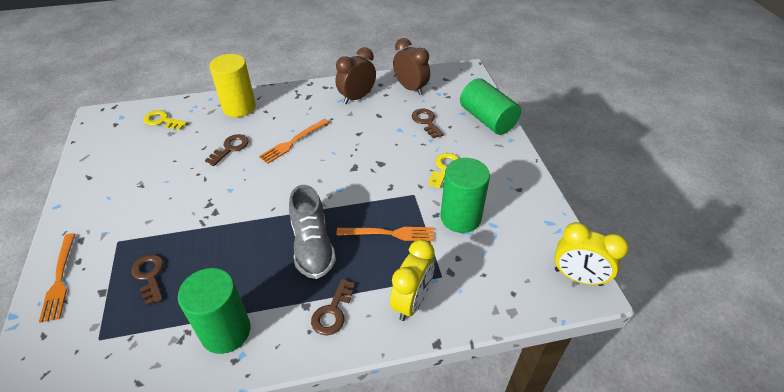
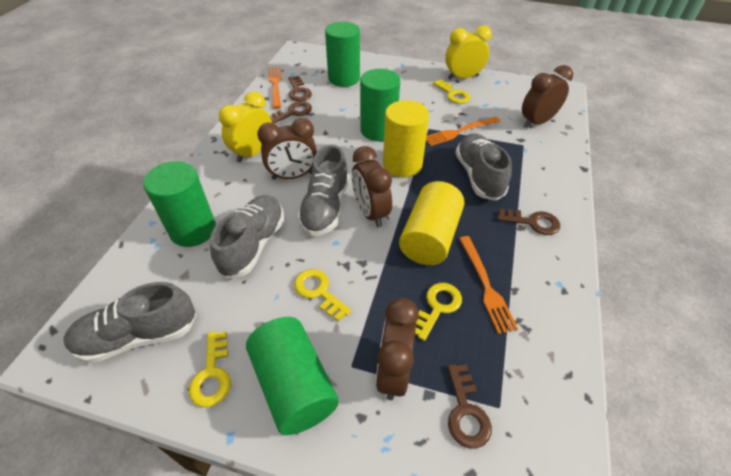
brown clock: 2 -> 4
green cylinder: 3 -> 4
grey shoe: 1 -> 4
yellow cylinder: 1 -> 2
yellow key: 2 -> 4

